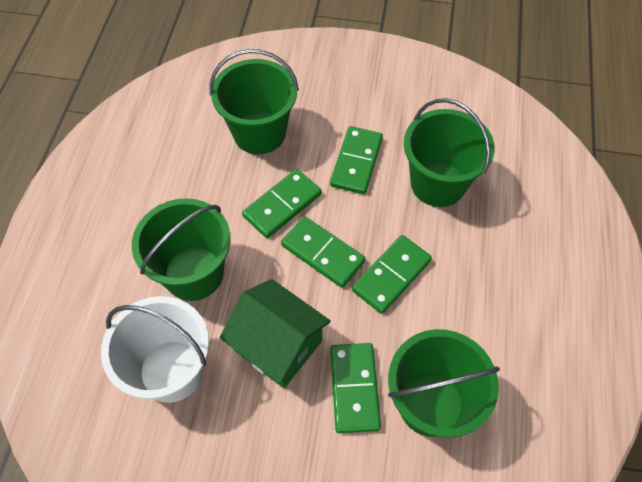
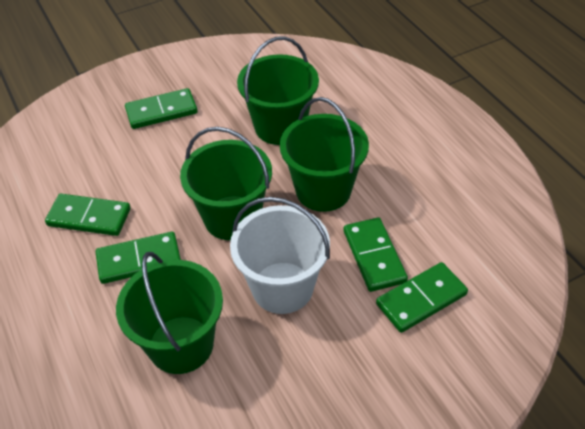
green house: 1 -> 0

